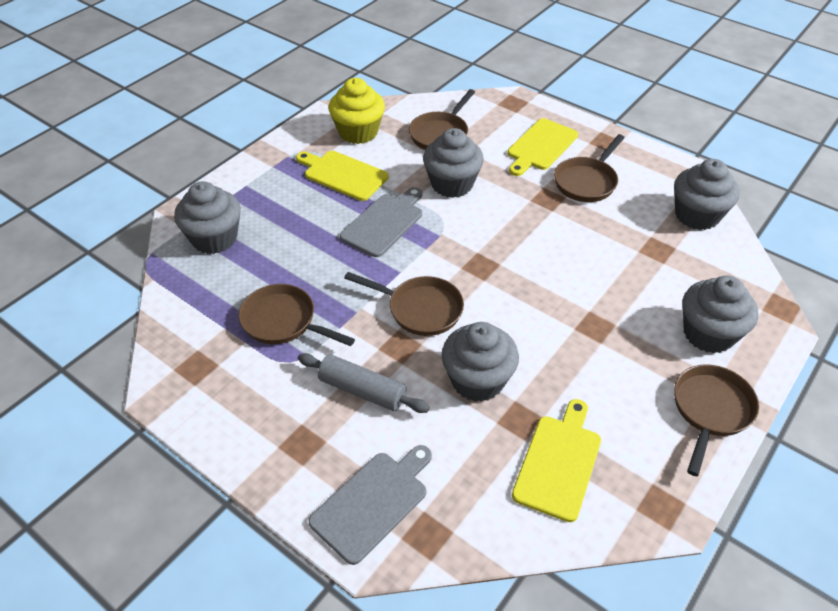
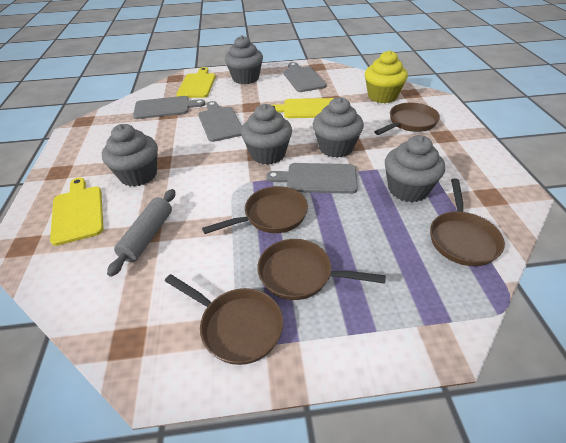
grey cutting board: 2 -> 4

